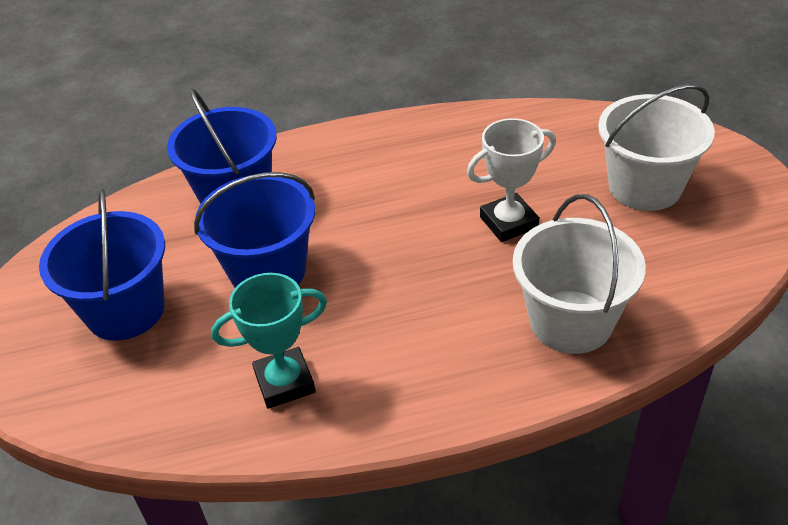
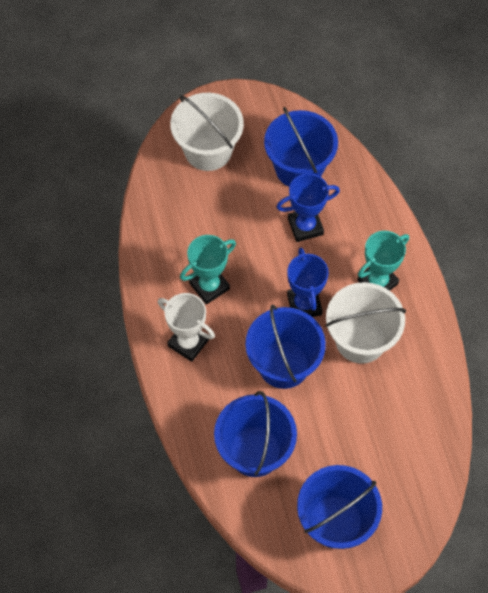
blue bucket: 3 -> 4
blue trophy: 0 -> 2
turquoise trophy: 1 -> 2

